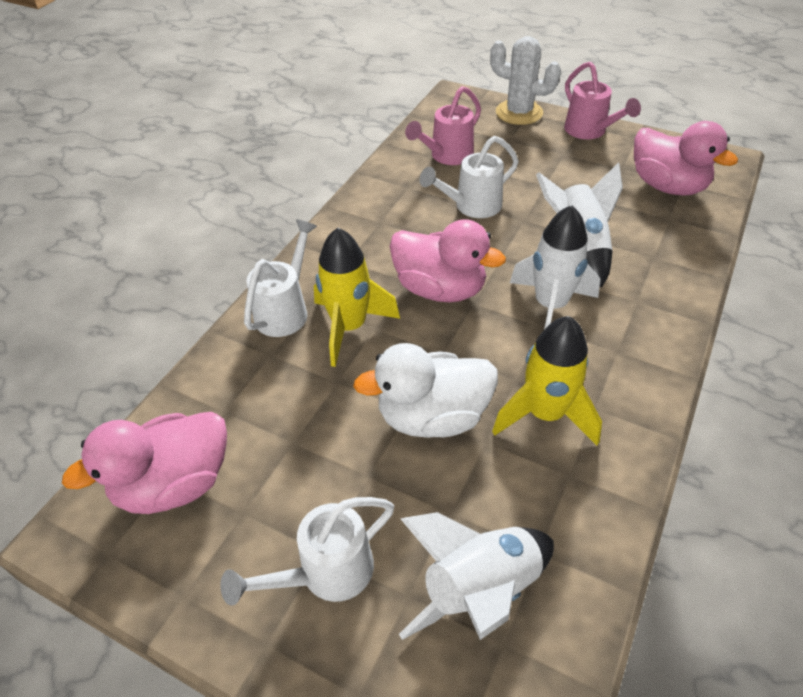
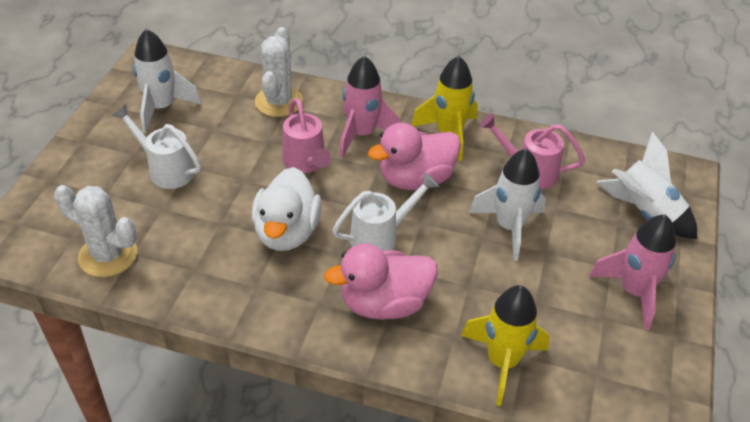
pink duck: 3 -> 2
pink rocket: 0 -> 2
white cactus: 1 -> 2
white watering can: 3 -> 2

